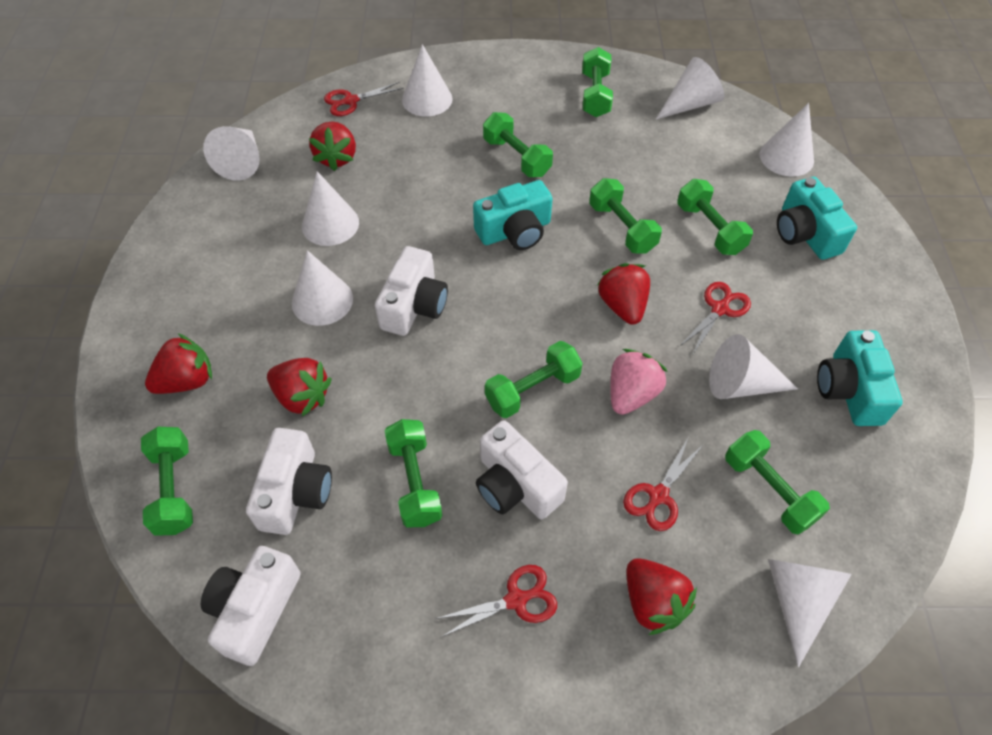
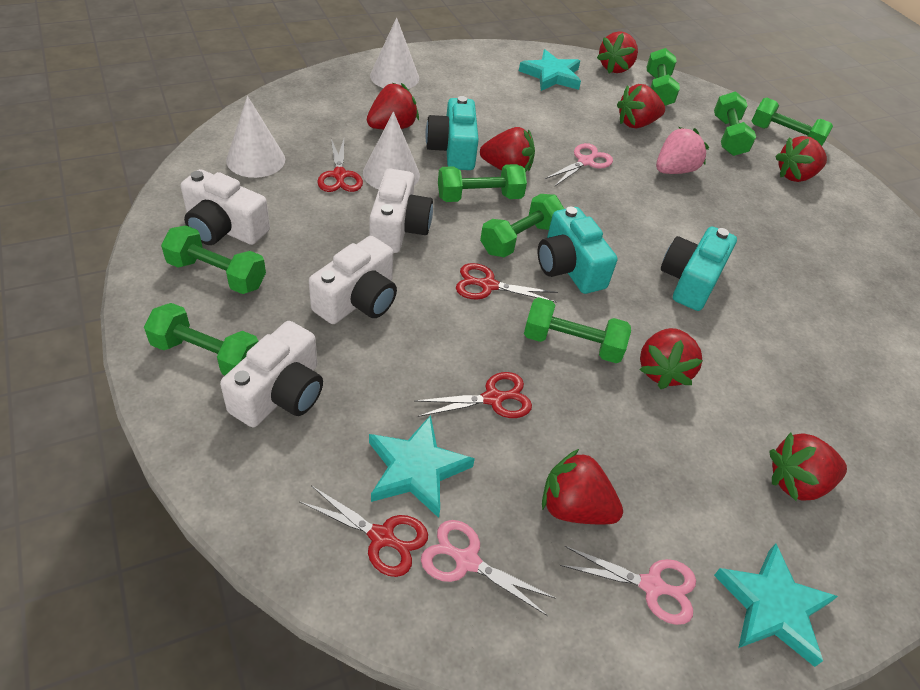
pink scissors: 0 -> 3
red strawberry: 5 -> 8
turquoise star: 0 -> 3
white cone: 8 -> 3

